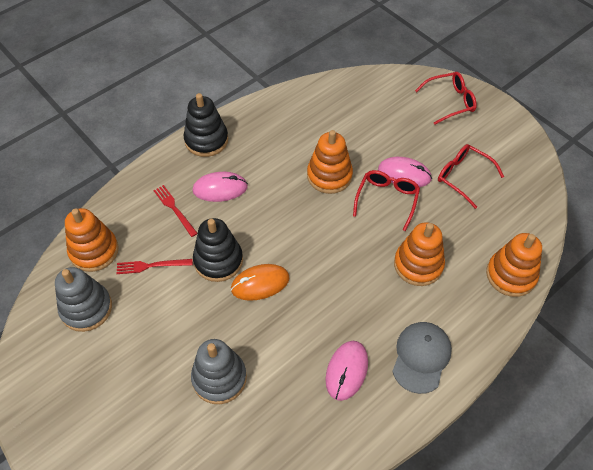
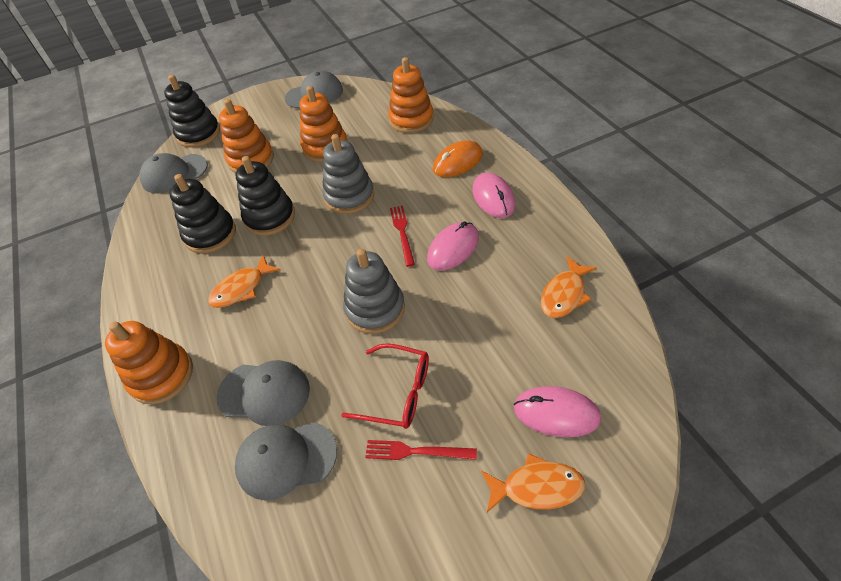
black stacking toy: 2 -> 3
grey cap: 1 -> 4
orange fish: 0 -> 3
red glasses: 3 -> 1

